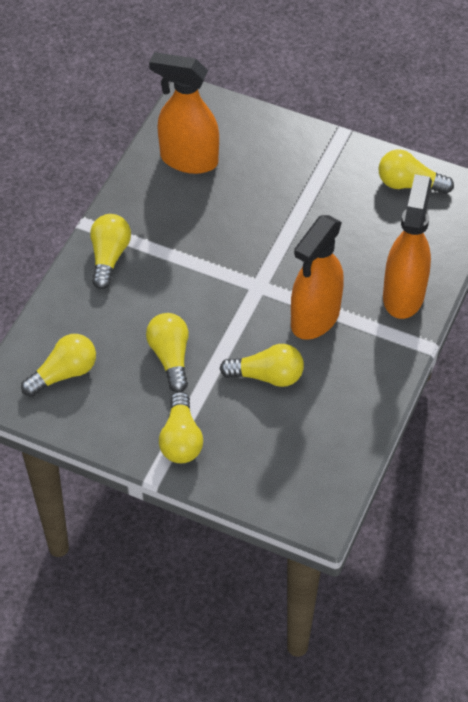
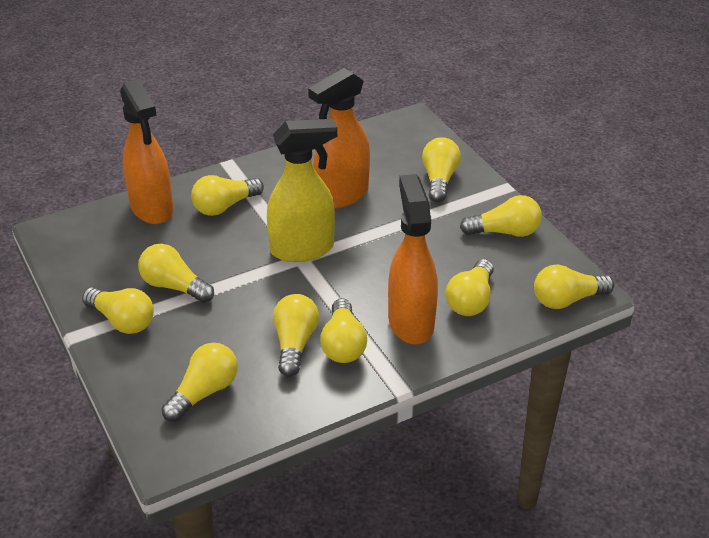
yellow light bulb: 6 -> 10
yellow spray bottle: 0 -> 1

